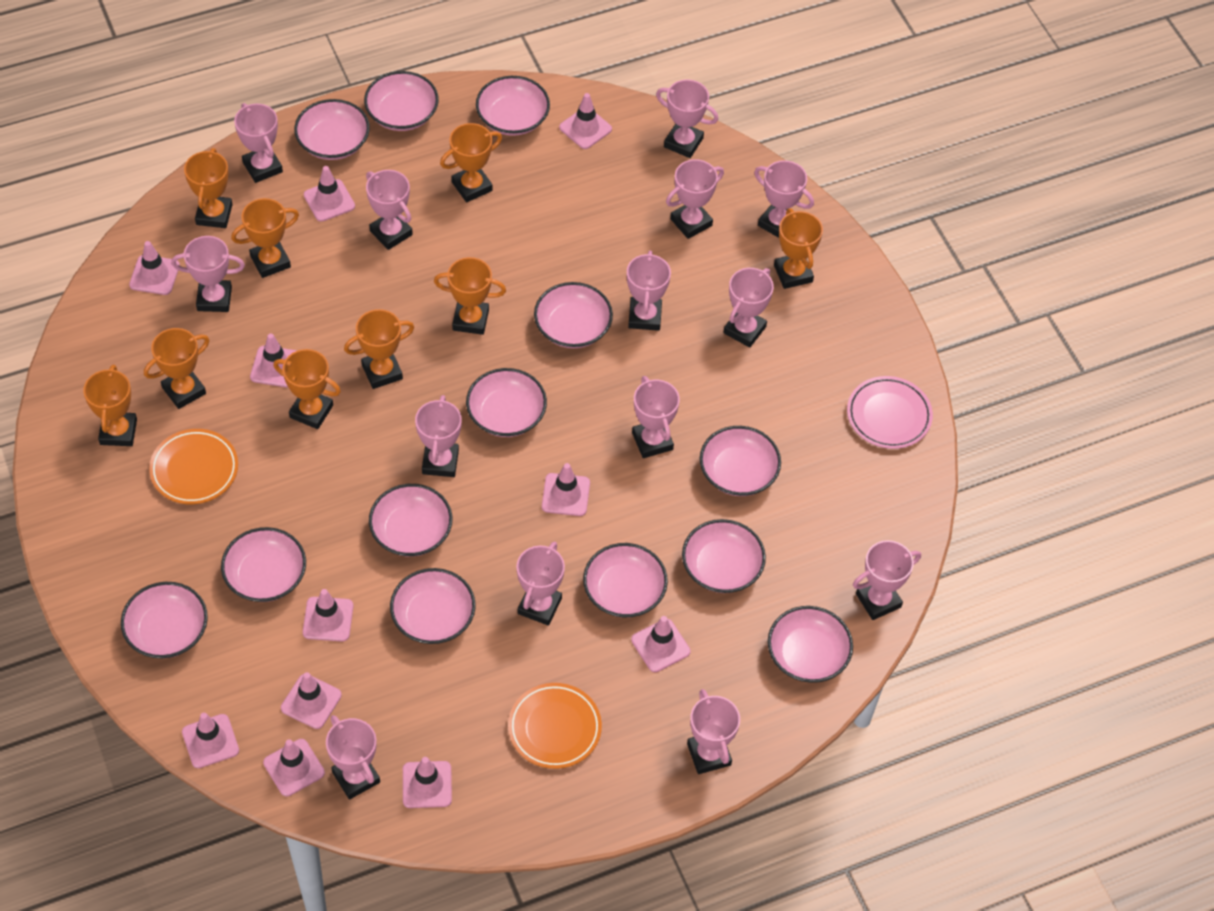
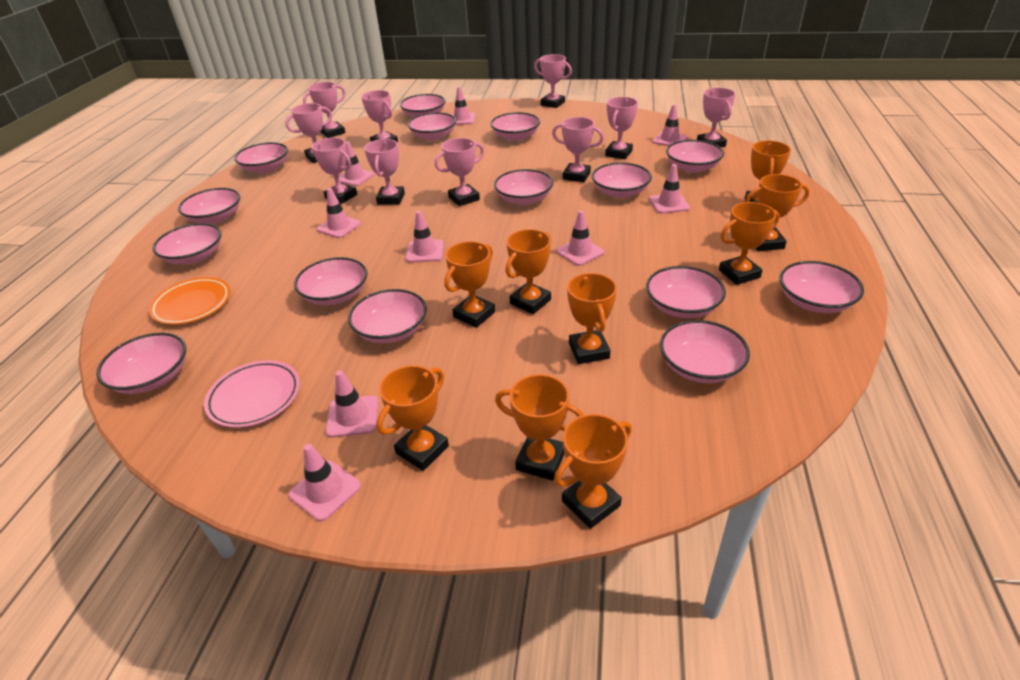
orange plate: 2 -> 1
pink bowl: 13 -> 15
pink traffic cone: 11 -> 9
pink trophy: 14 -> 10

